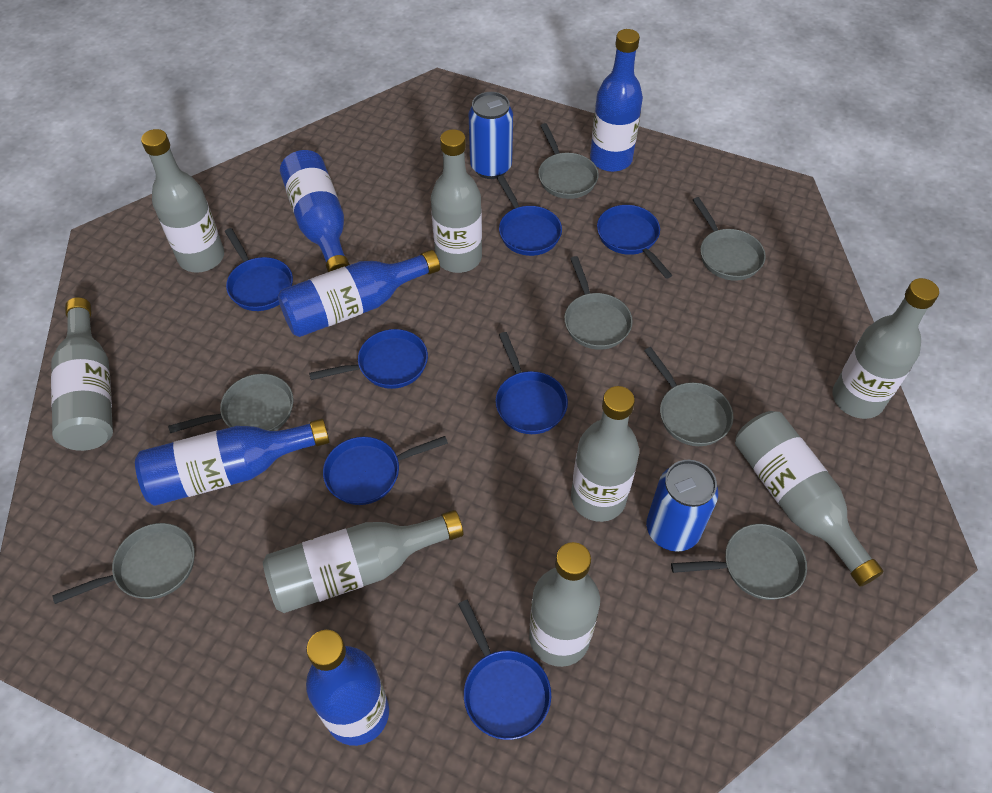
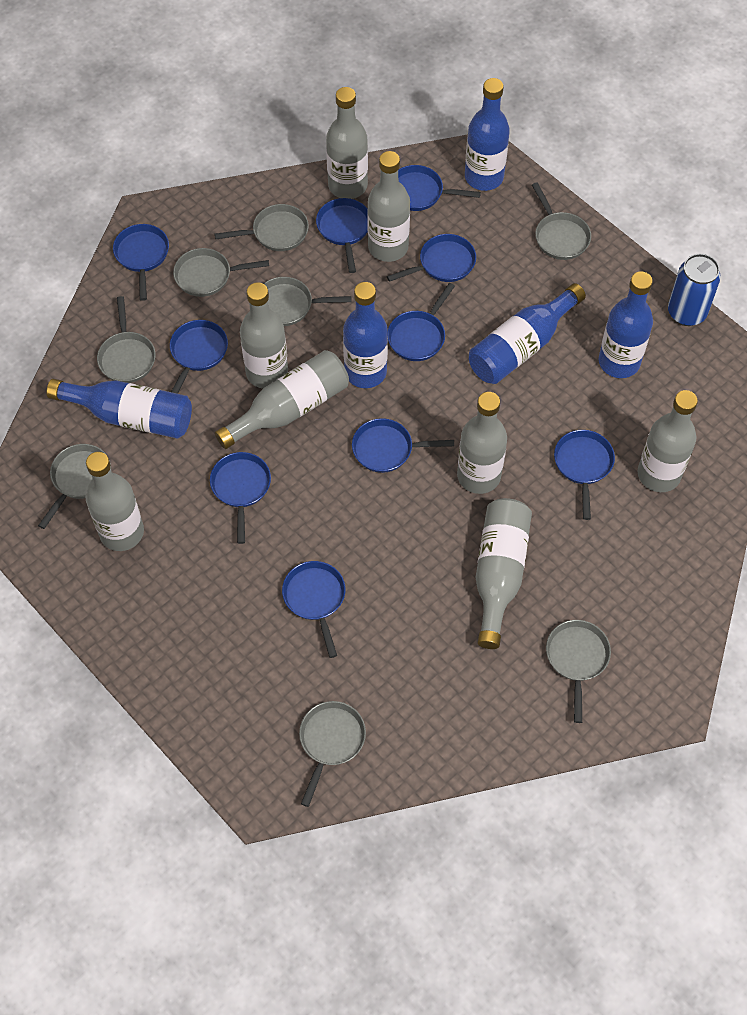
blue can: 2 -> 1
blue pan: 7 -> 10
grey pan: 7 -> 8

